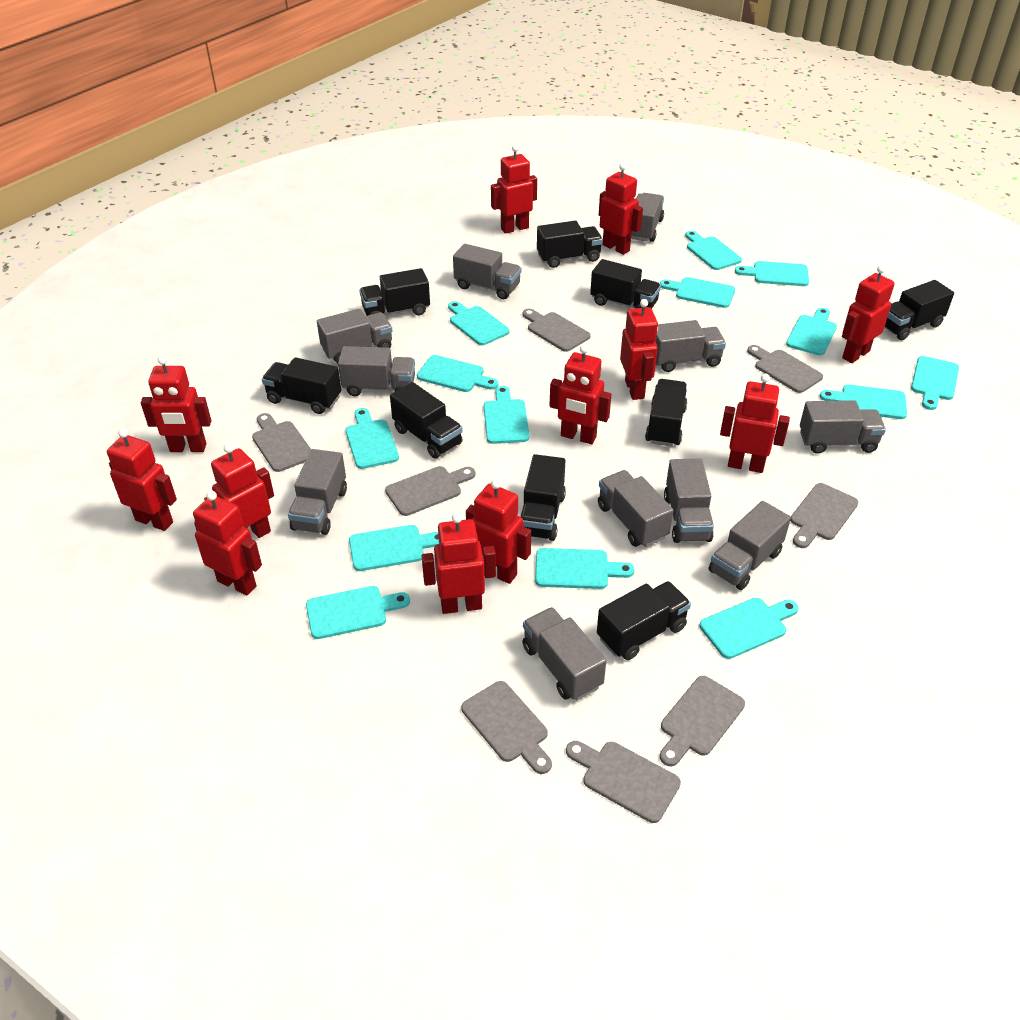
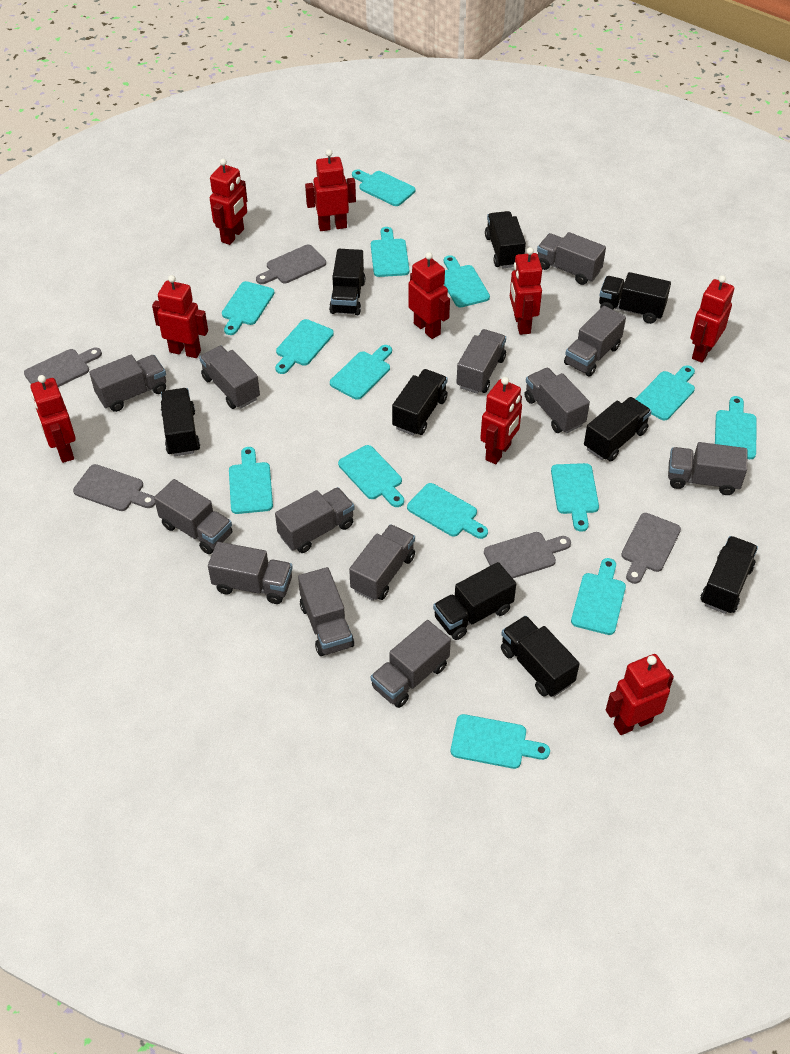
grey cutting board: 8 -> 5
grey truck: 11 -> 13
red robot: 12 -> 9

